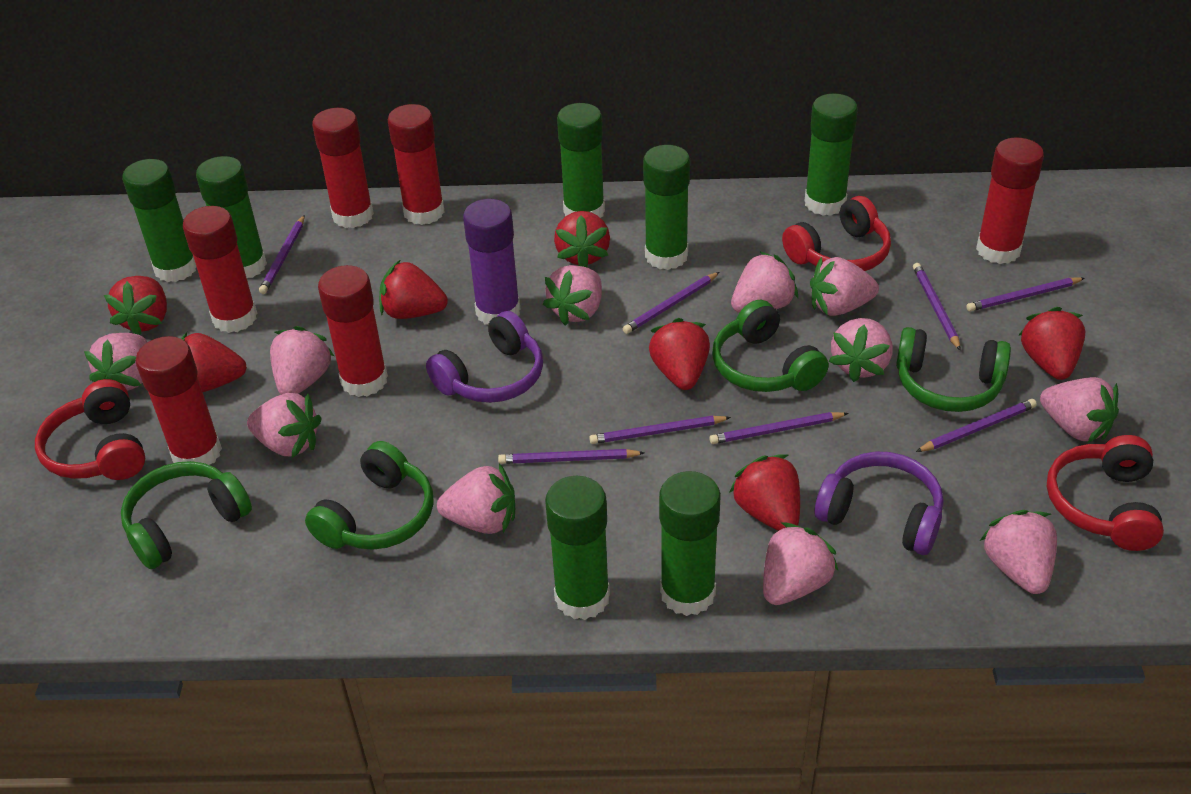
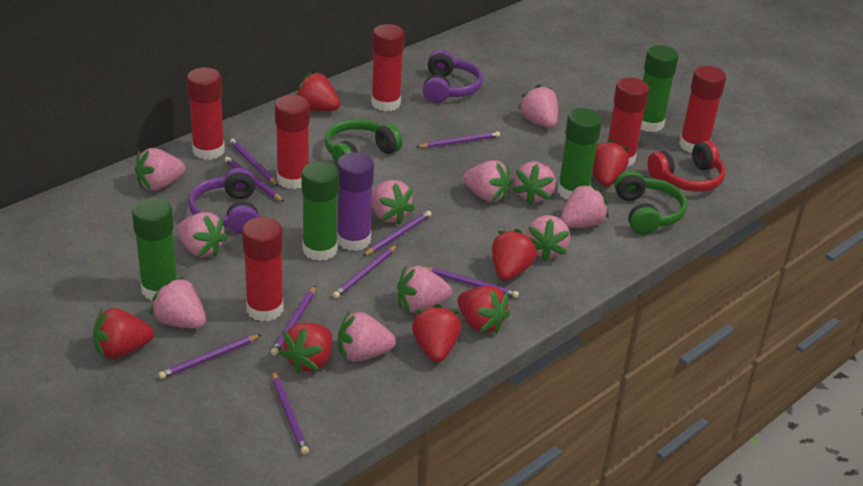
green glue stick: 7 -> 4
green headphones: 4 -> 2
purple pencil: 8 -> 9
red headphones: 3 -> 1

